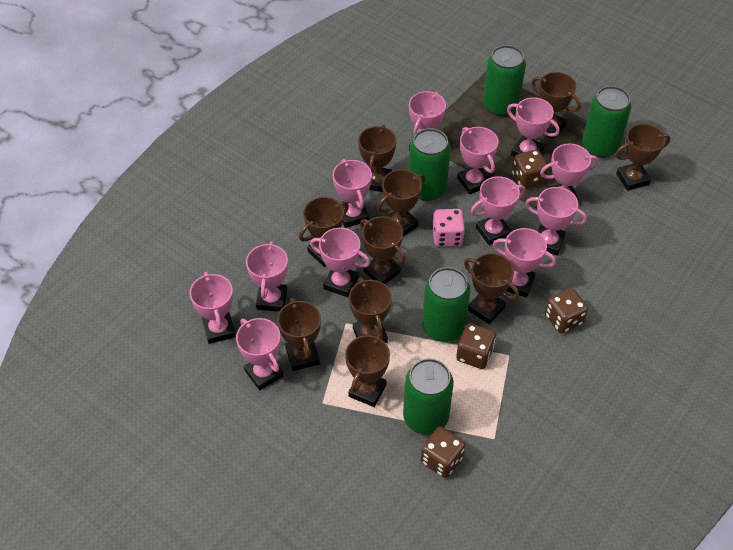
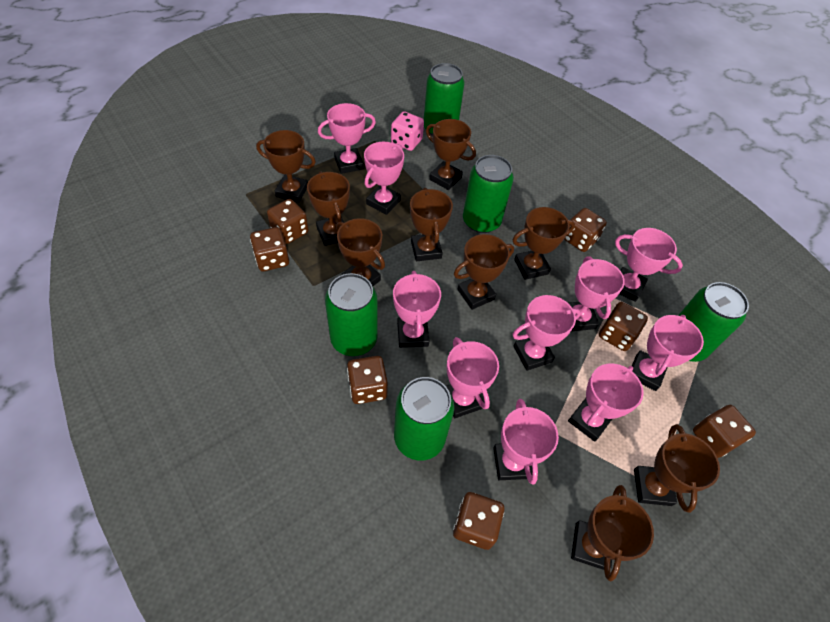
brown dice: 4 -> 7
brown trophy: 10 -> 9
pink trophy: 12 -> 10

